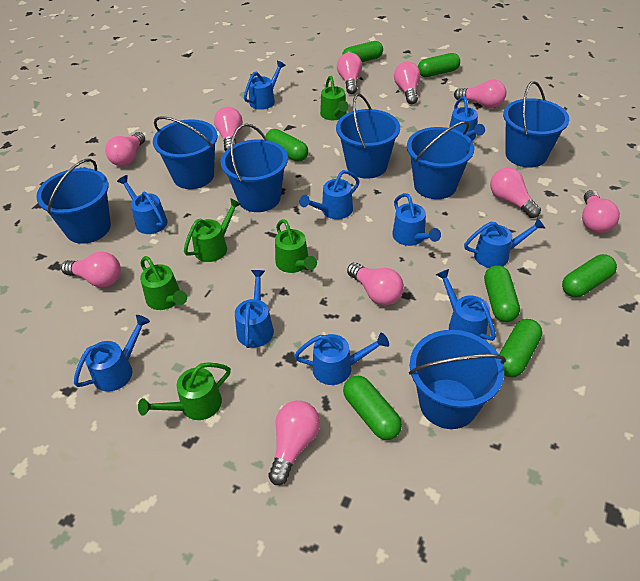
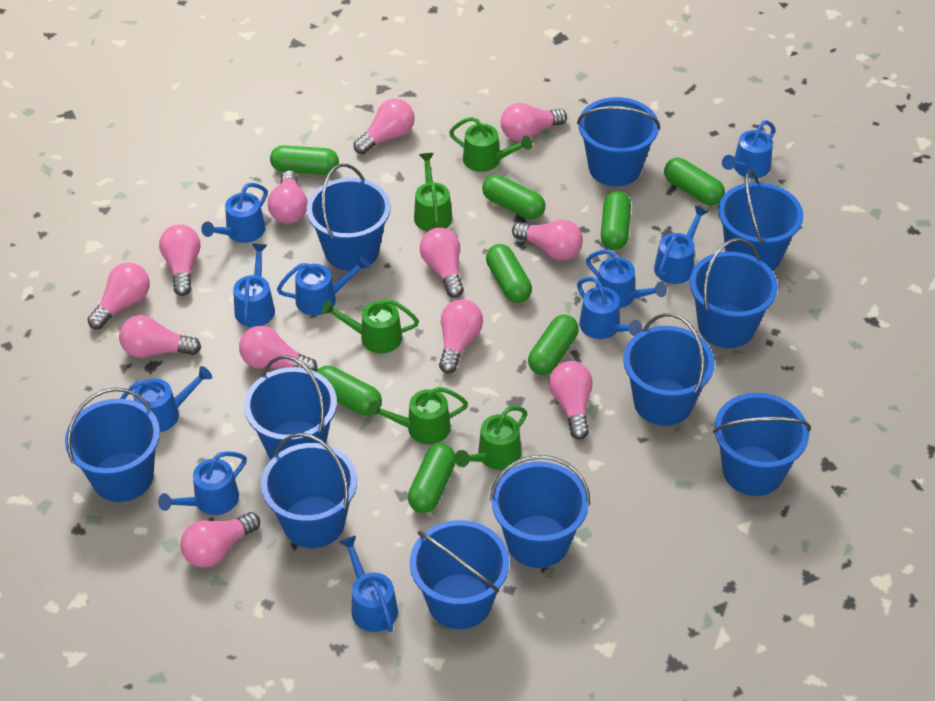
blue bucket: 7 -> 11
green capsule: 7 -> 8
pink light bulb: 10 -> 12

